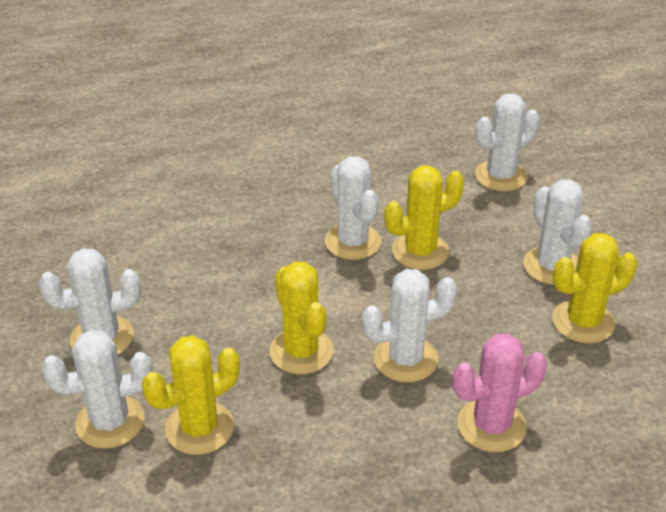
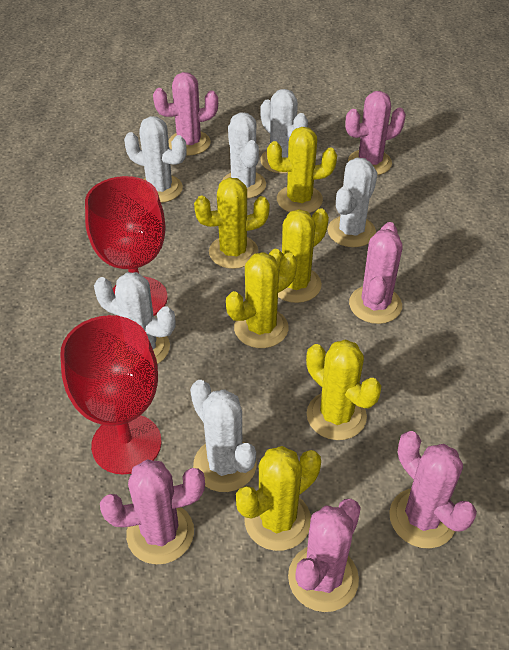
pink cactus: 1 -> 6
red goblet: 0 -> 2
yellow cactus: 4 -> 6

